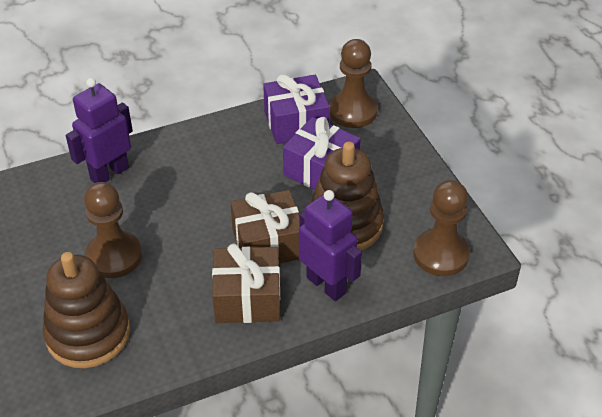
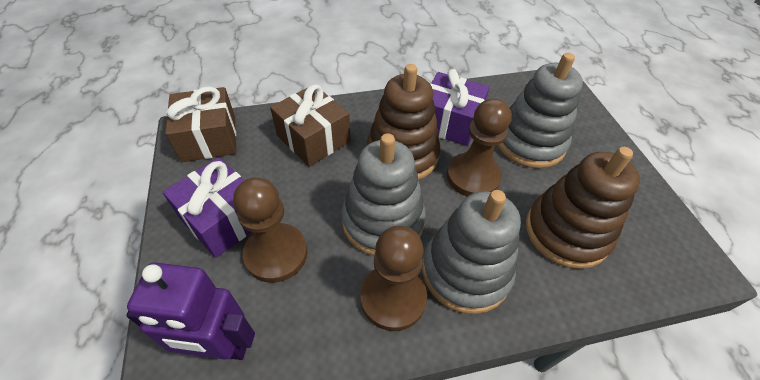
grey stacking toy: 0 -> 3
purple robot: 2 -> 1

